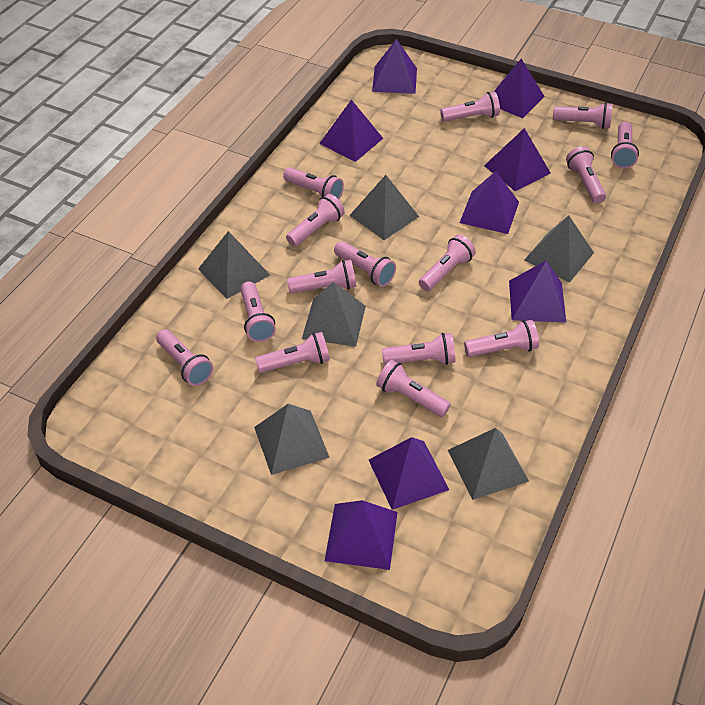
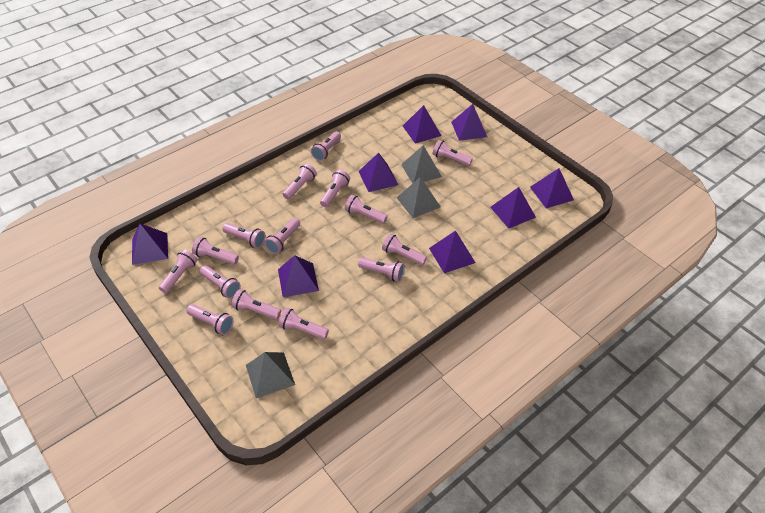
grey pyramid: 6 -> 3

